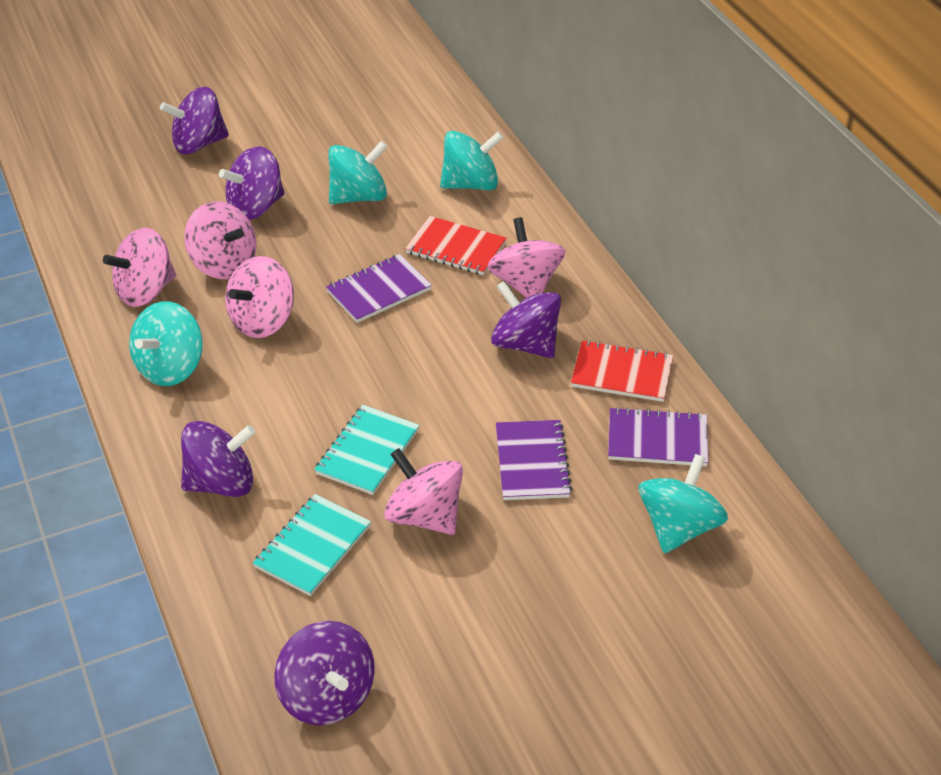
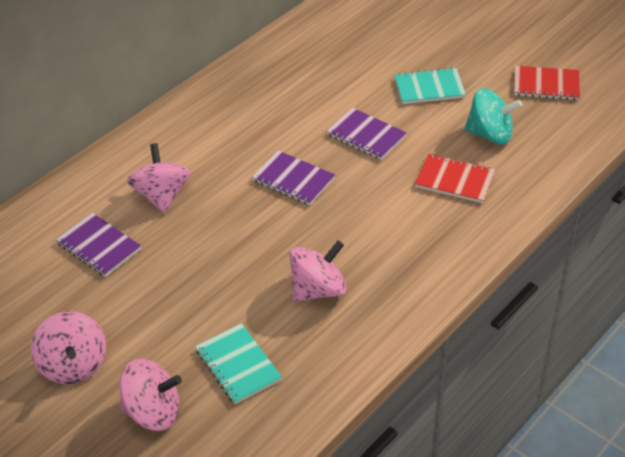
pink spinning top: 5 -> 4
purple spinning top: 5 -> 0
turquoise spinning top: 4 -> 1

